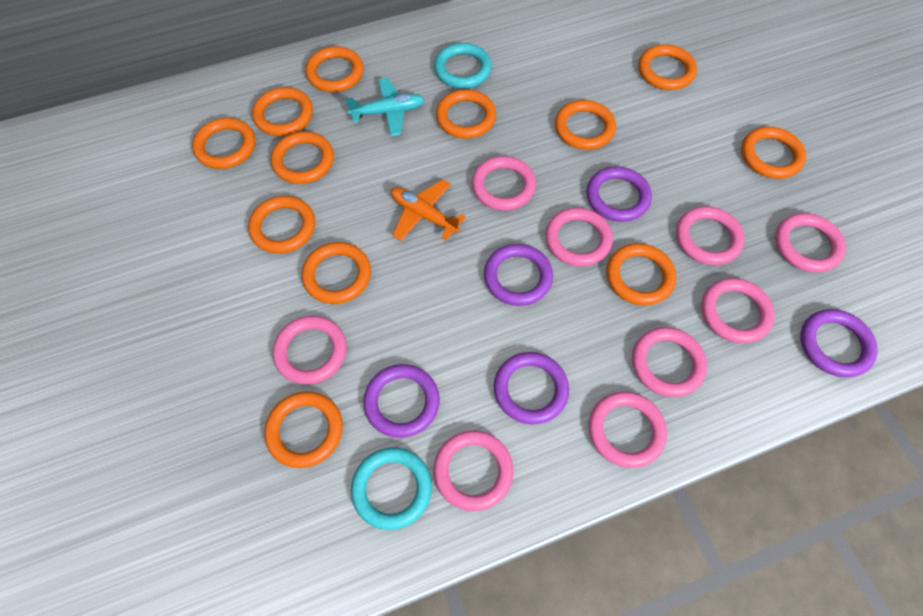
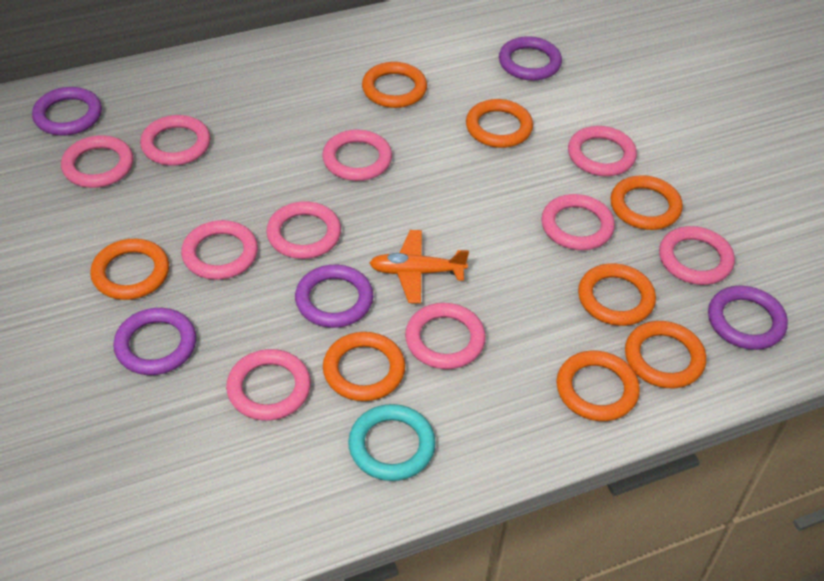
orange ring: 12 -> 8
pink ring: 9 -> 10
turquoise plane: 1 -> 0
turquoise ring: 2 -> 1

